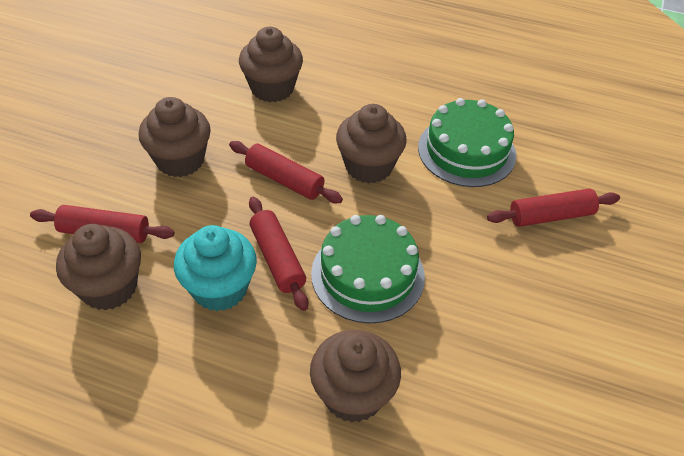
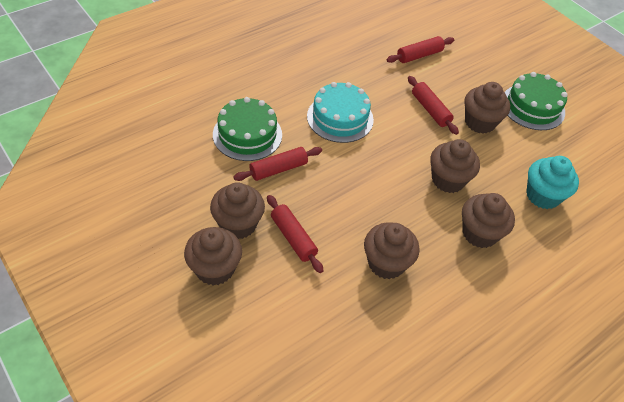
brown cupcake: 5 -> 6
turquoise cake: 0 -> 1

